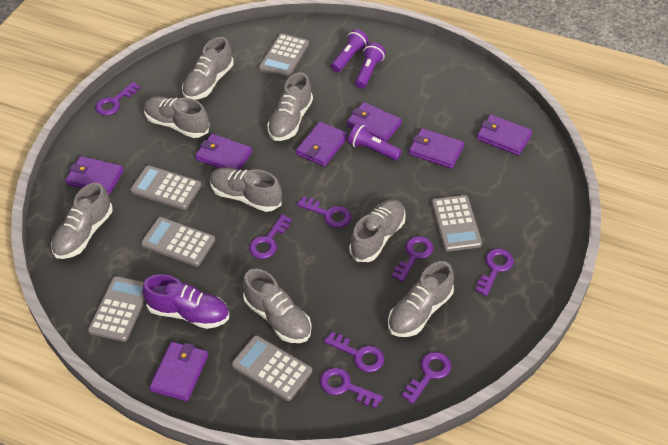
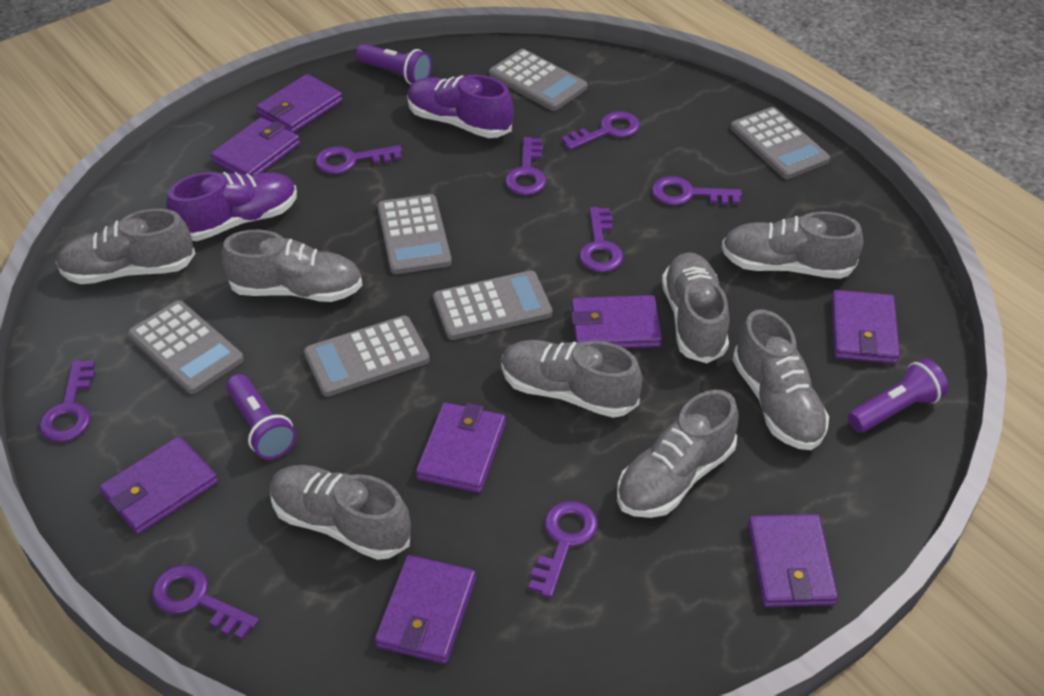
purple shoe: 1 -> 2
purple wallet: 7 -> 8

